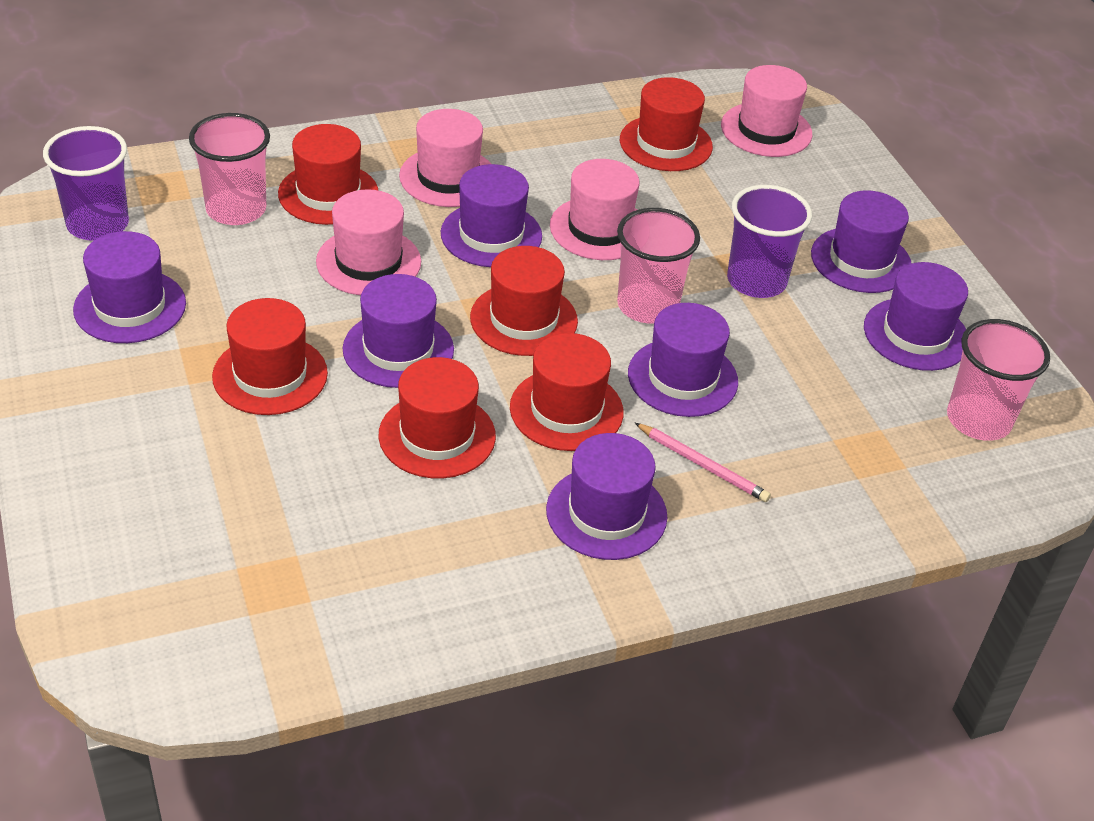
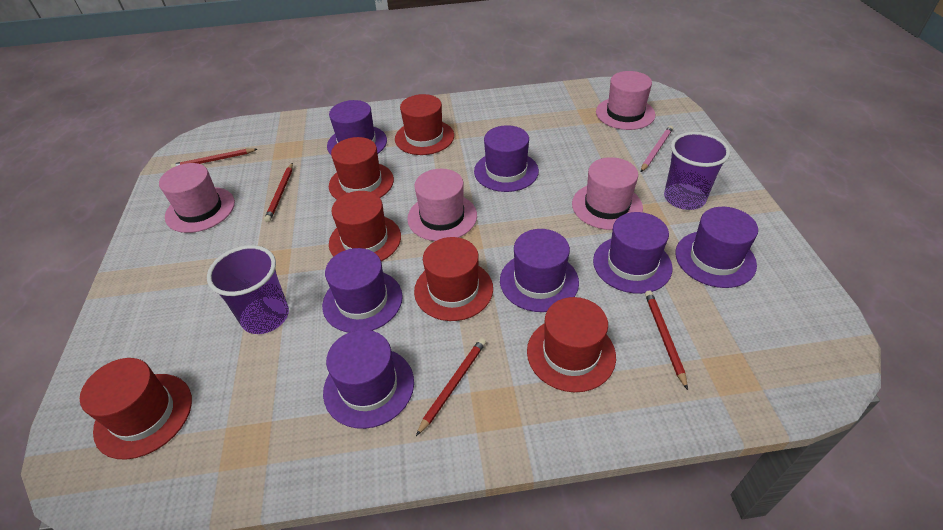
pink cup: 3 -> 0
red pencil: 0 -> 4

